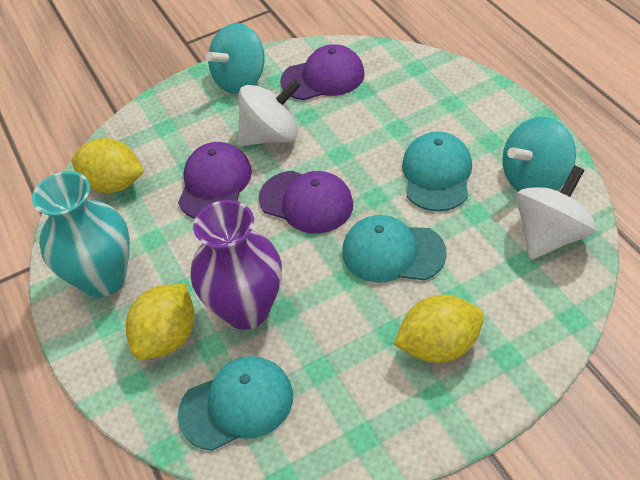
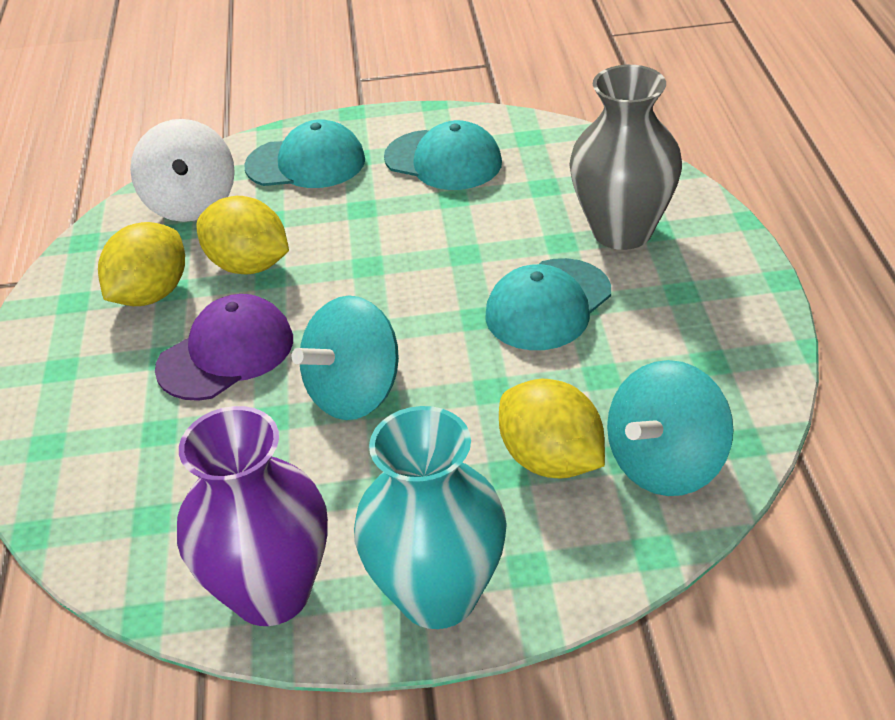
grey vase: 0 -> 1
purple cap: 3 -> 1
white spinning top: 2 -> 1

